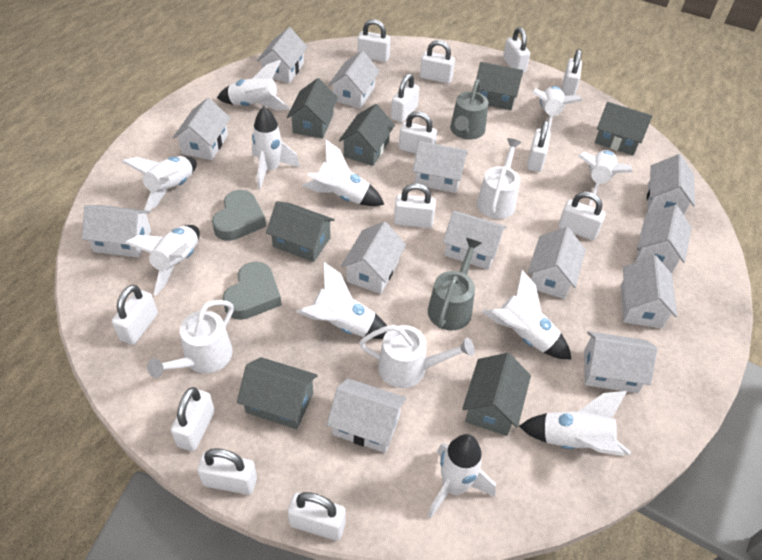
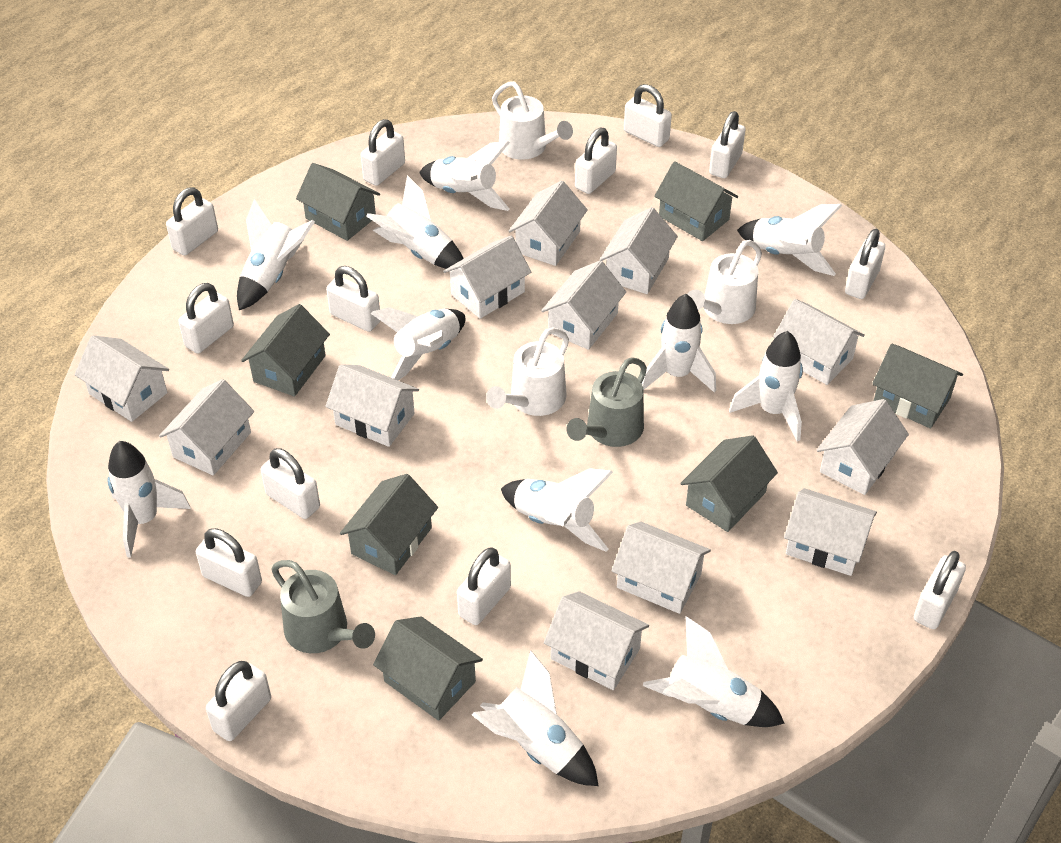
grey heart: 2 -> 0
white house: 13 -> 12

